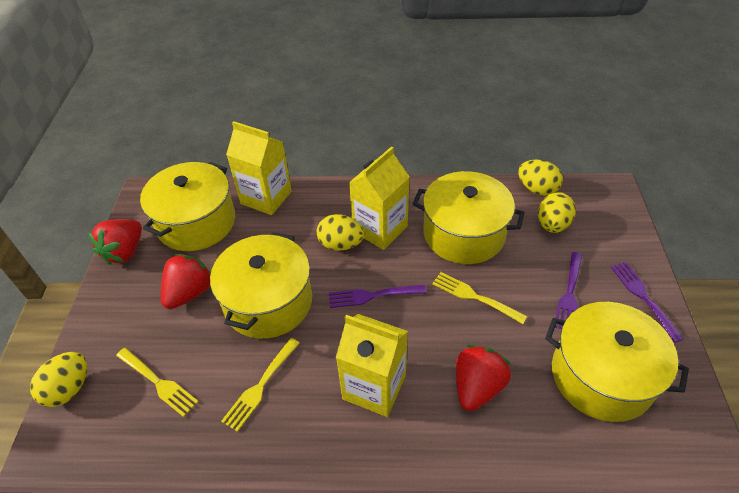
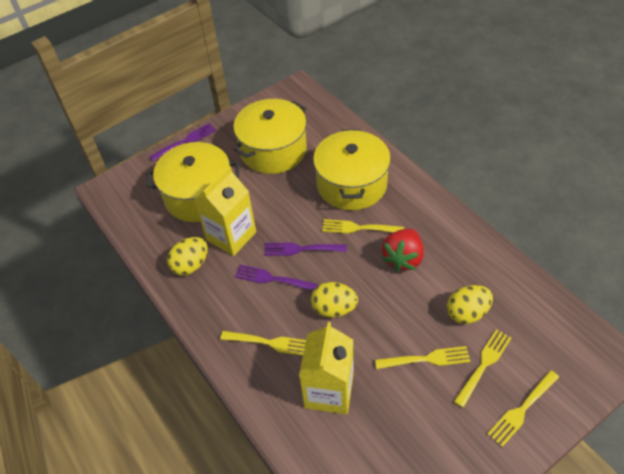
red strawberry: 3 -> 1
yellow carton: 3 -> 2
yellow egg: 4 -> 3
yellow fork: 3 -> 5
yellow pot: 4 -> 3

